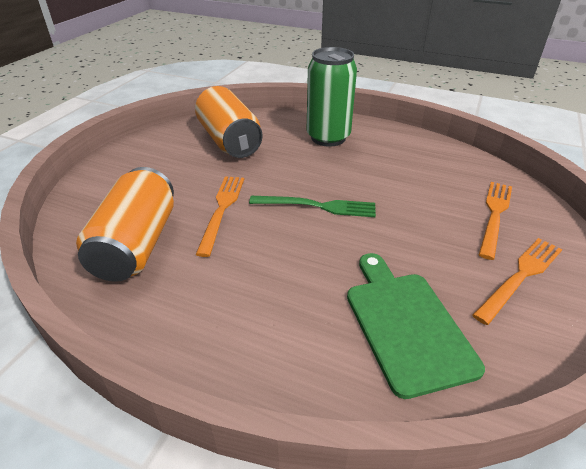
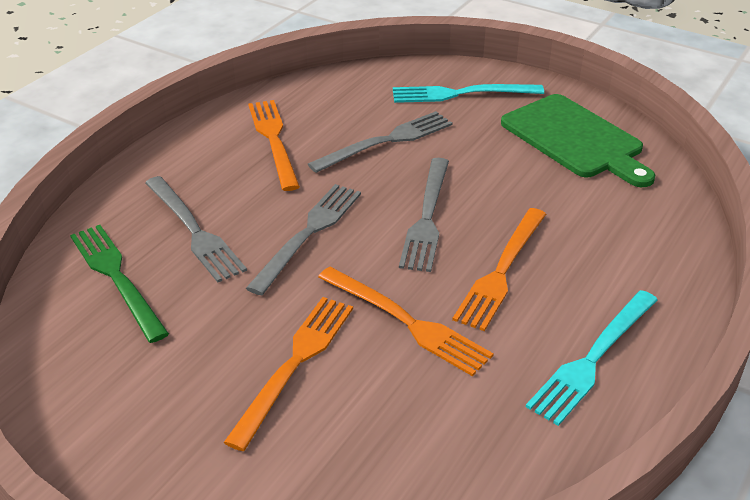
green can: 1 -> 0
grey fork: 0 -> 4
orange can: 2 -> 0
orange fork: 3 -> 4
turquoise fork: 0 -> 2

